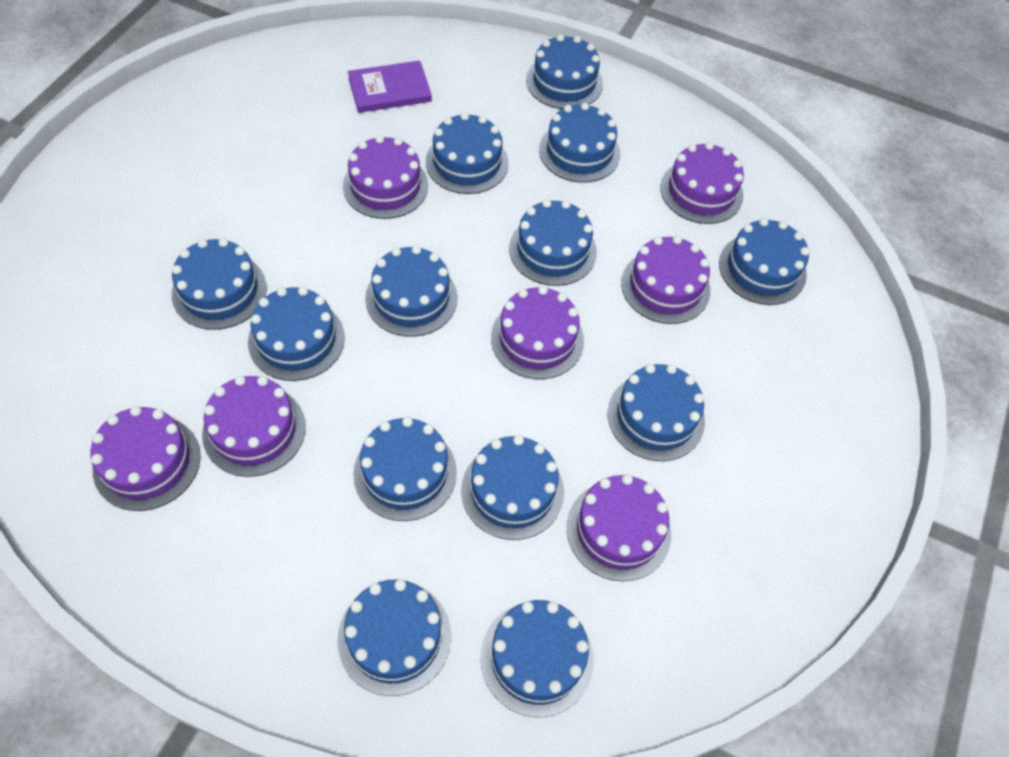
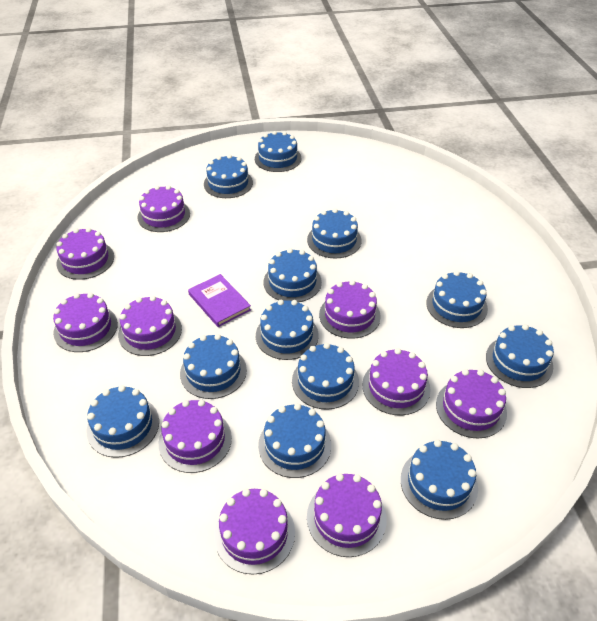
blue cake: 13 -> 12
purple cake: 7 -> 10

